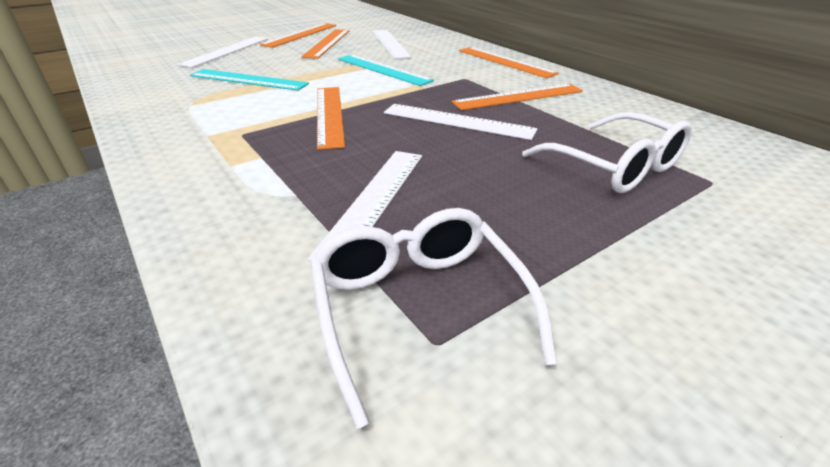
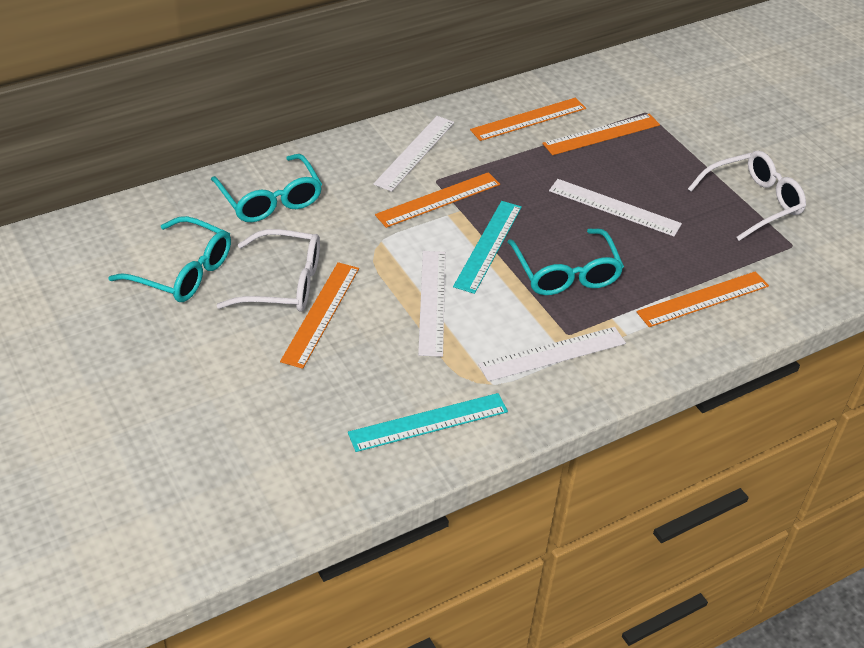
turquoise glasses: 0 -> 3

